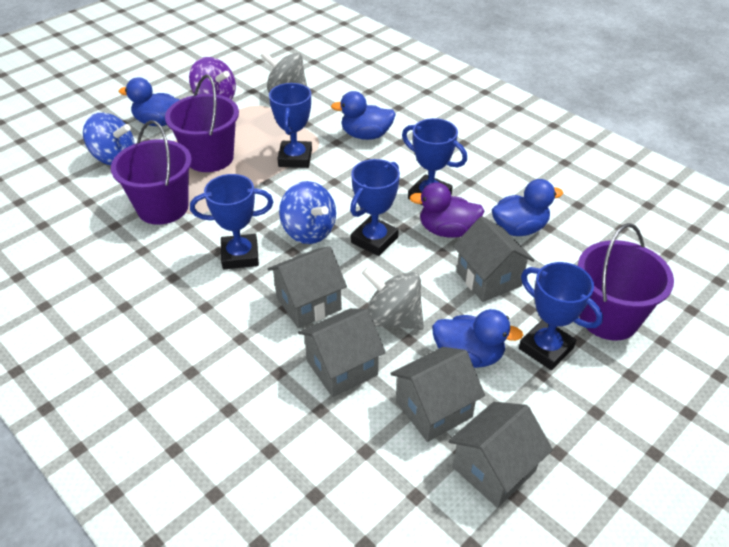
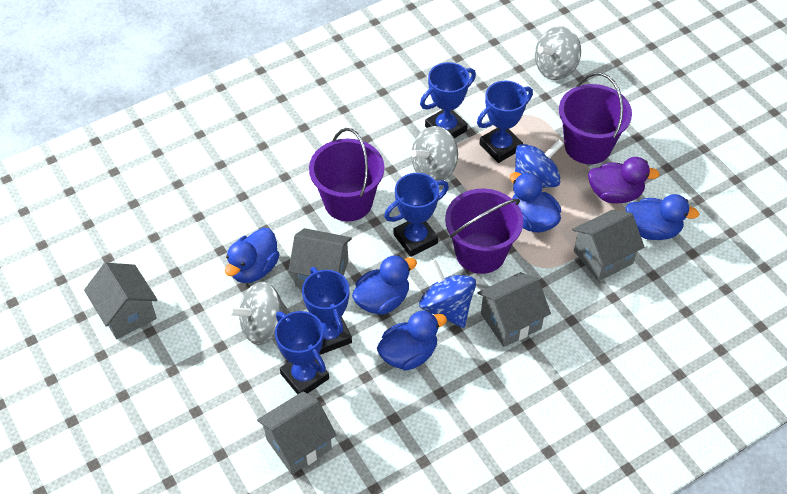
blue duck: 4 -> 5
grey spinning top: 2 -> 3
purple spinning top: 1 -> 0

